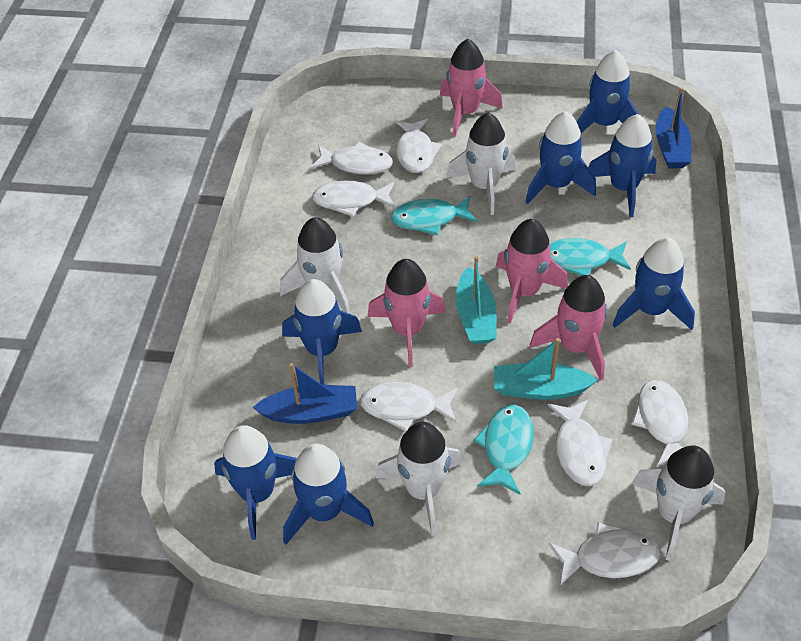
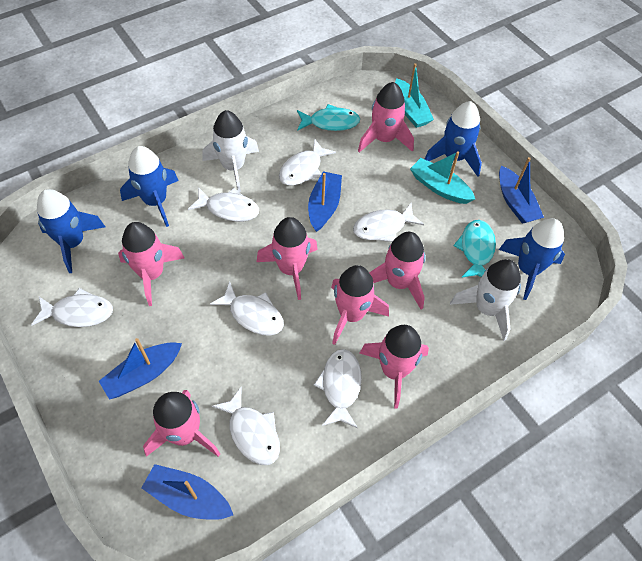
blue boat: 2 -> 4
blue rocket: 7 -> 4
pink rocket: 4 -> 7
turquoise fish: 3 -> 2
white rocket: 4 -> 2

